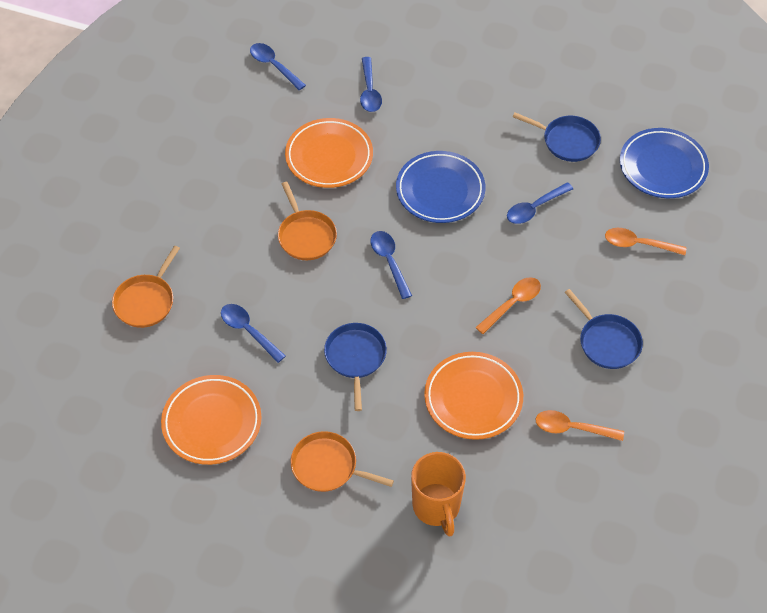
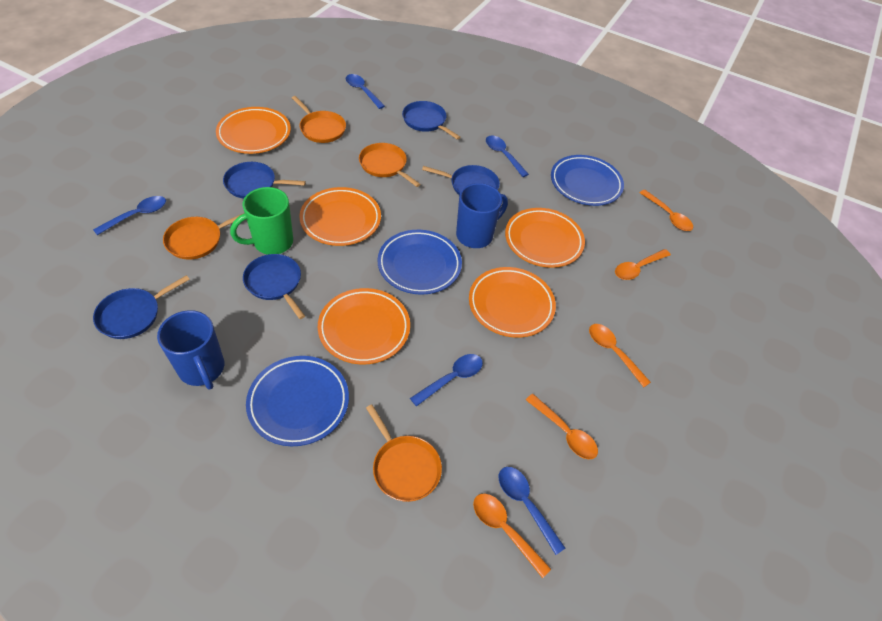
blue mug: 0 -> 2
blue pan: 3 -> 5
blue plate: 2 -> 3
green mug: 0 -> 1
orange mug: 1 -> 0
orange pan: 3 -> 4
orange plate: 3 -> 5
orange spoon: 3 -> 5

